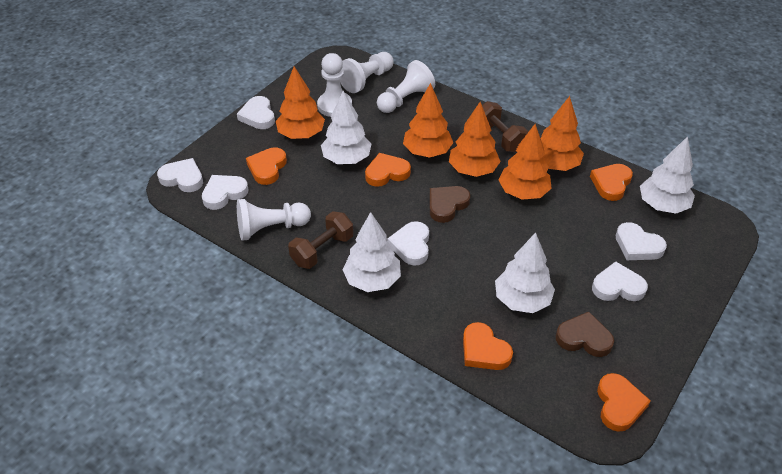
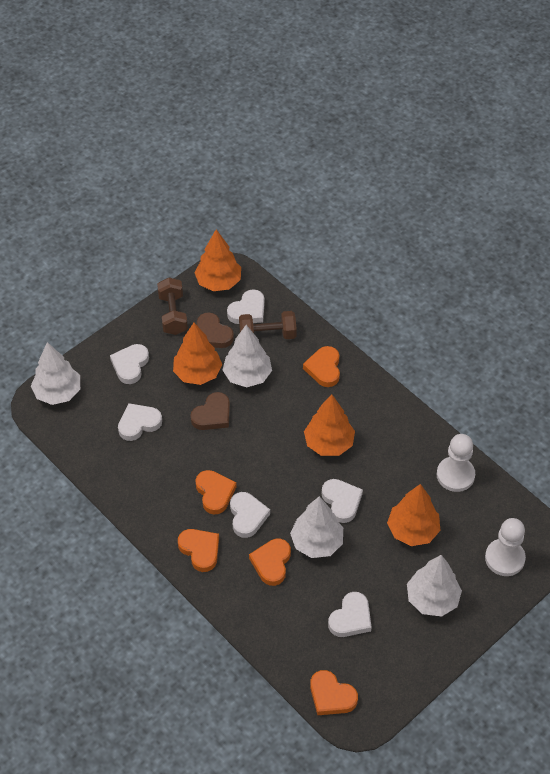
orange tree: 5 -> 4
white pawn: 4 -> 2

